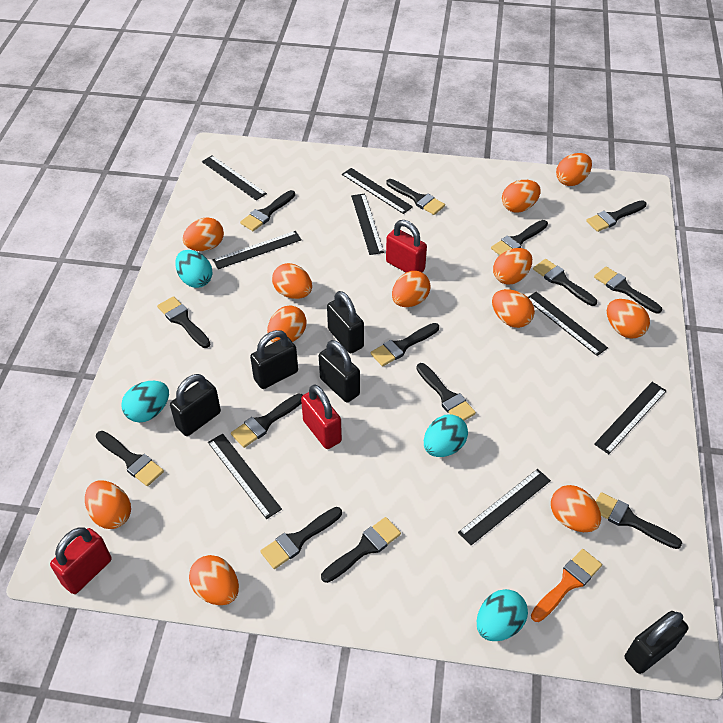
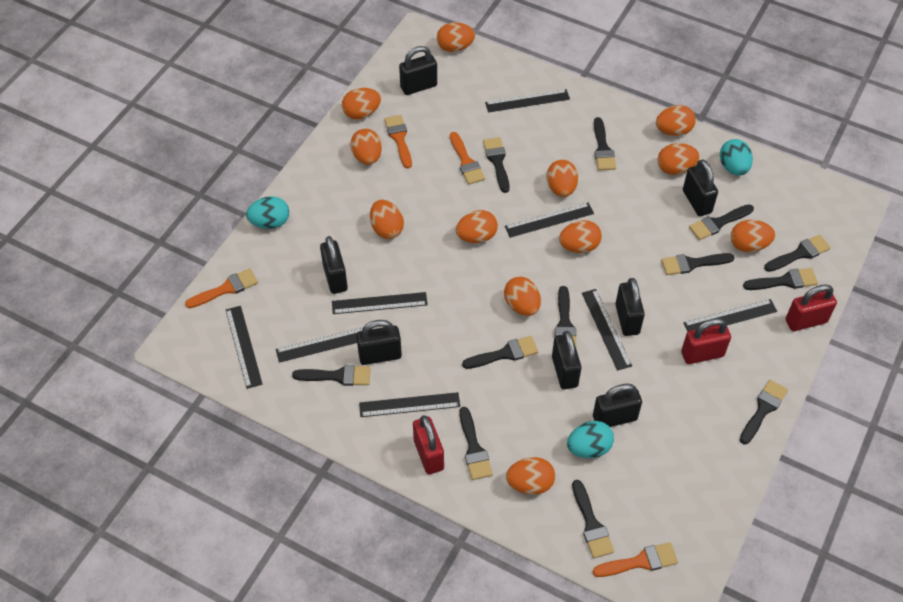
black brush: 14 -> 12
black padlock: 5 -> 7
orange brush: 1 -> 4
turquoise egg: 4 -> 3

